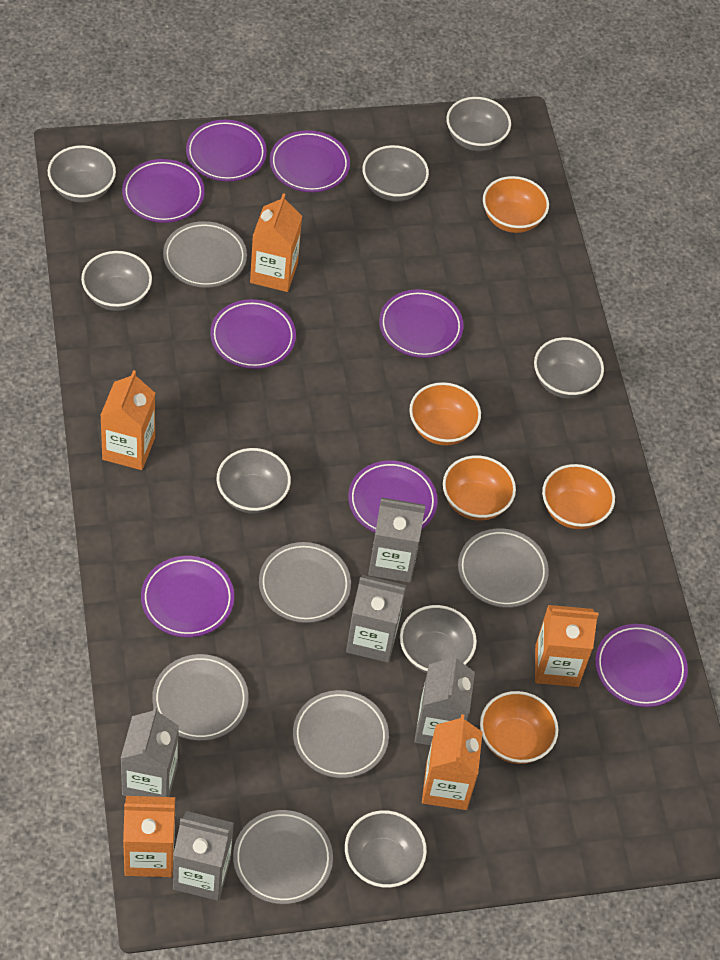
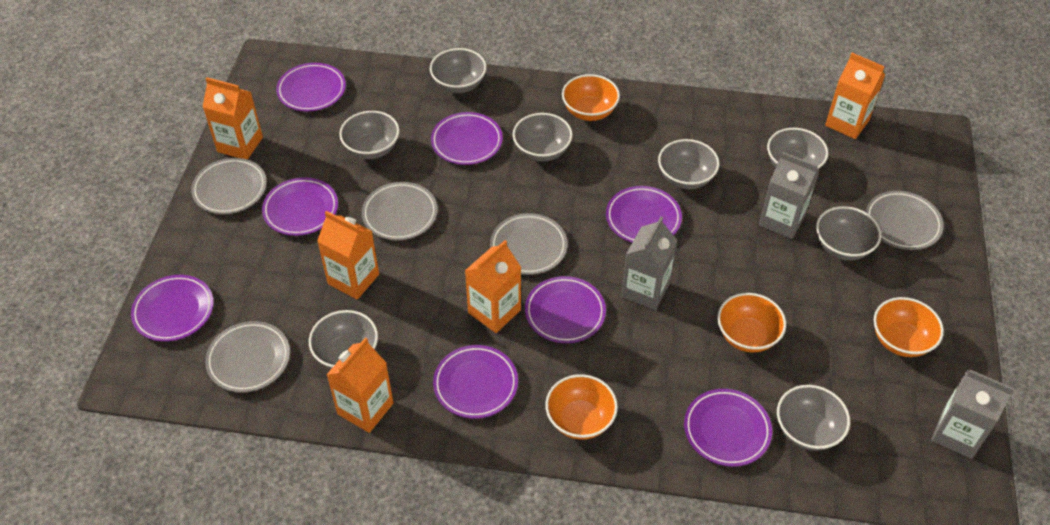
grey carton: 5 -> 3
grey plate: 6 -> 5
orange bowl: 5 -> 4

